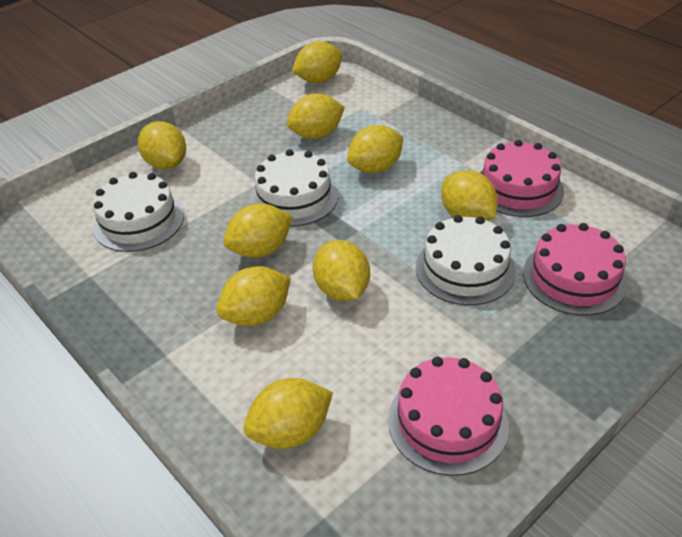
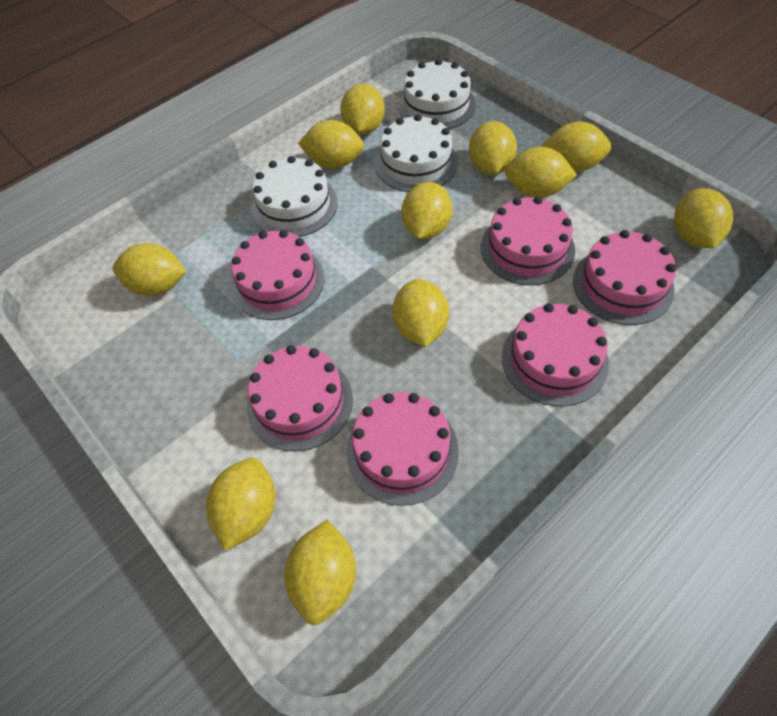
pink cake: 3 -> 6
yellow lemon: 9 -> 11

